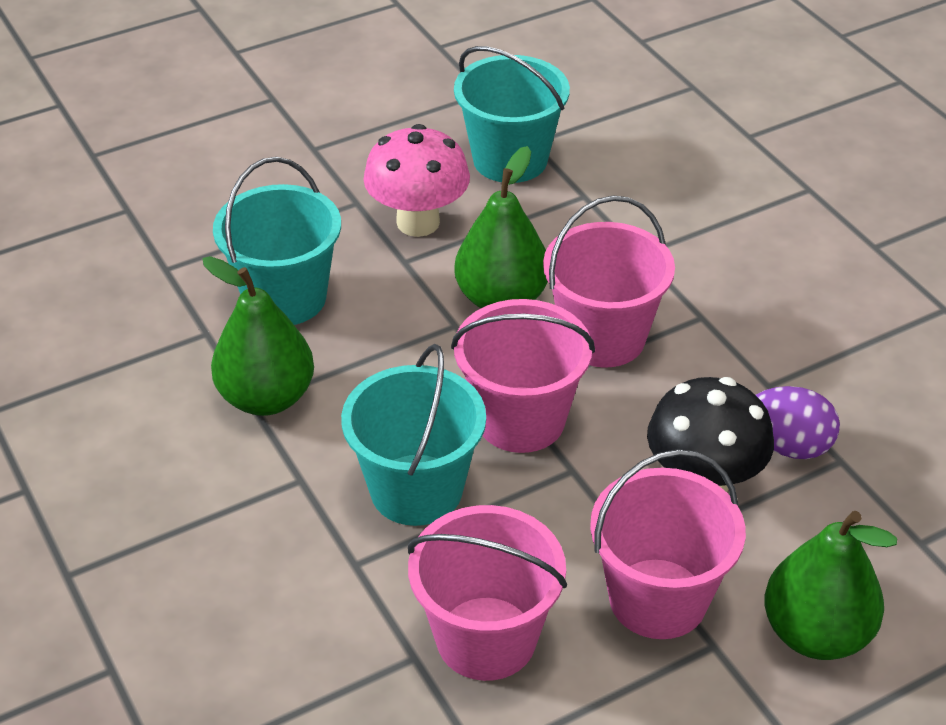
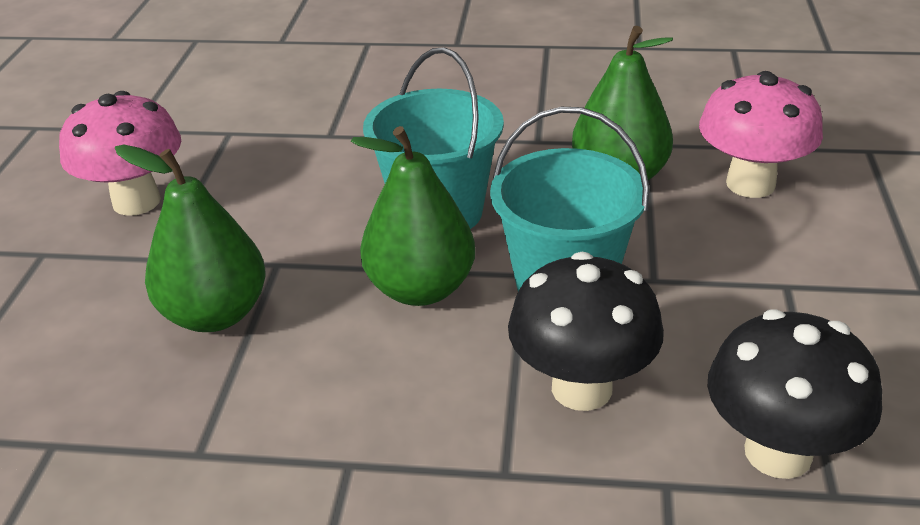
black mushroom: 1 -> 2
pink bucket: 4 -> 0
pink mushroom: 1 -> 2
purple egg: 1 -> 0
turquoise bucket: 3 -> 2

